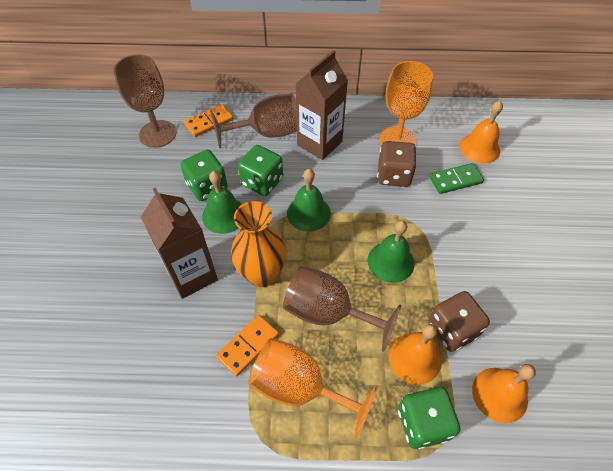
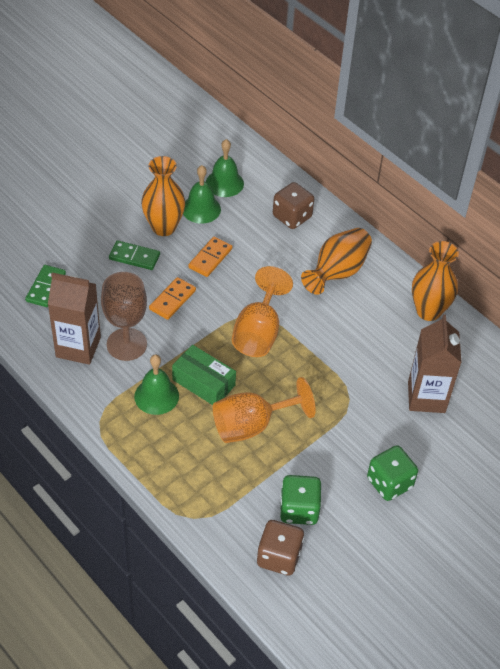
brown goblet: 3 -> 1
green box: 0 -> 1
green dice: 3 -> 2
green domino: 1 -> 2
orange bell: 3 -> 0
orange vase: 1 -> 3

